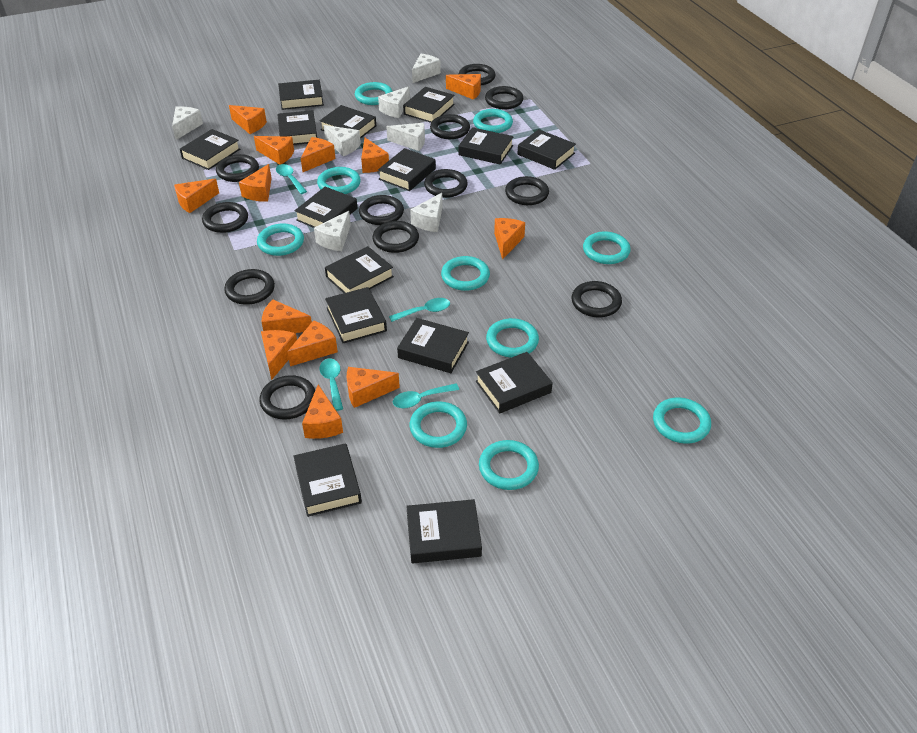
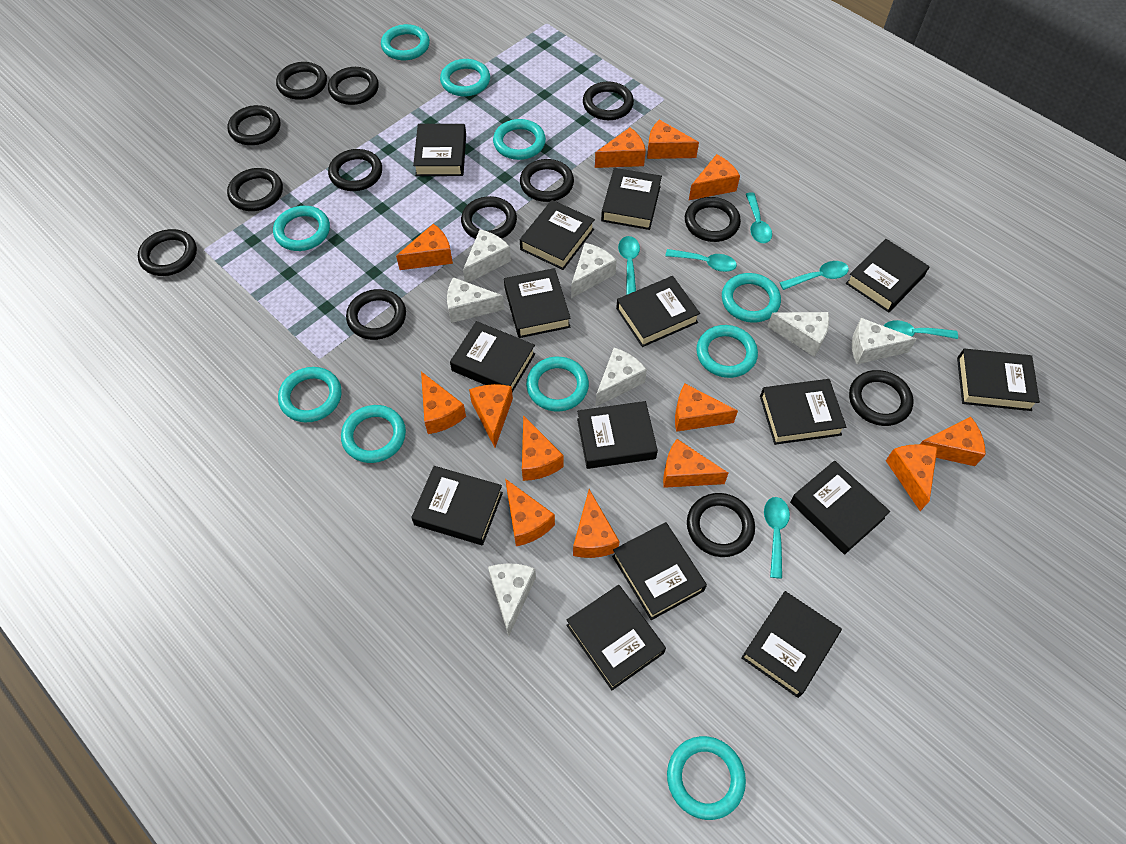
black ring: 12 -> 13
turquoise spoon: 4 -> 6

